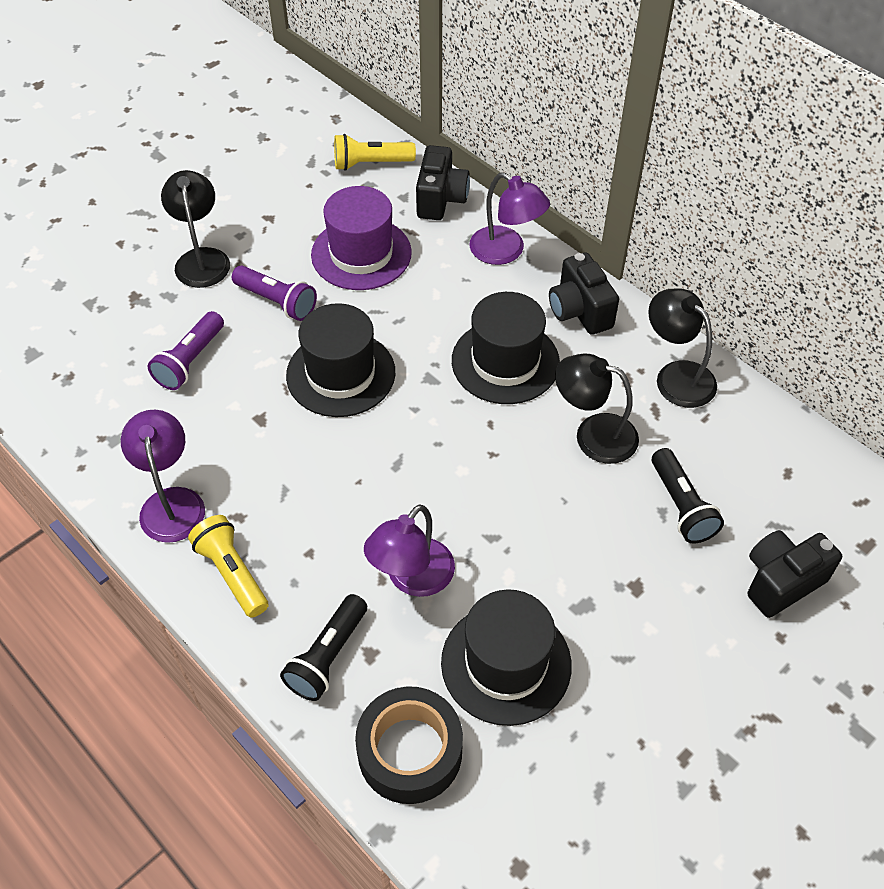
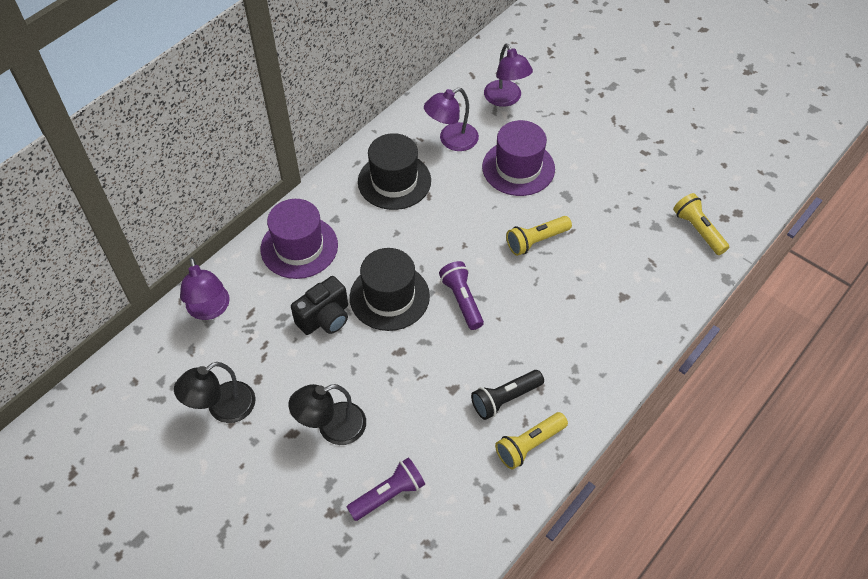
black camera: 3 -> 1
black flashlight: 2 -> 1
black hat: 3 -> 2
black lamp: 3 -> 2
black tape: 1 -> 0
purple hat: 1 -> 2
yellow flashlight: 2 -> 3

